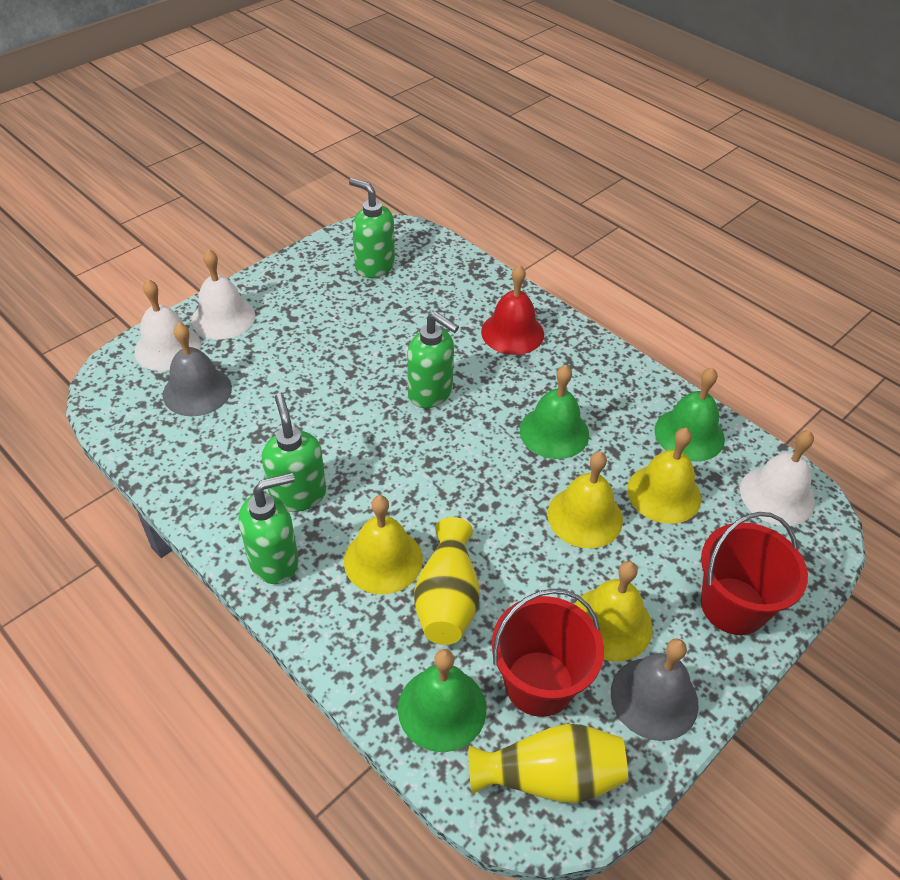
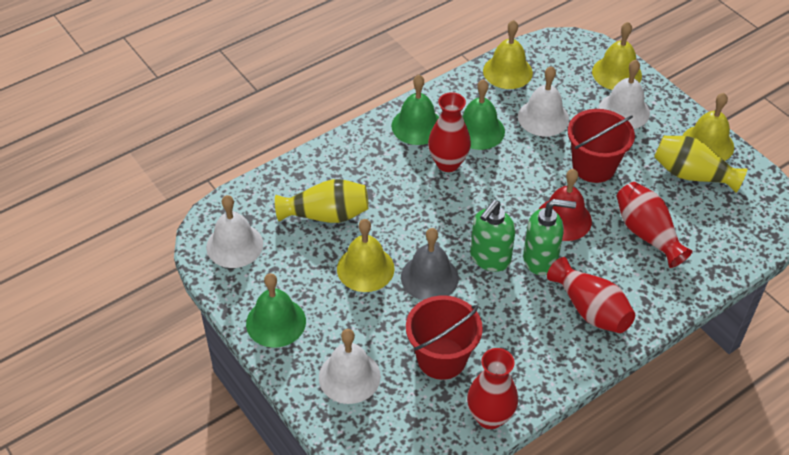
green soap dispenser: 4 -> 2
grey bell: 2 -> 1
red vase: 0 -> 4
white bell: 3 -> 4

